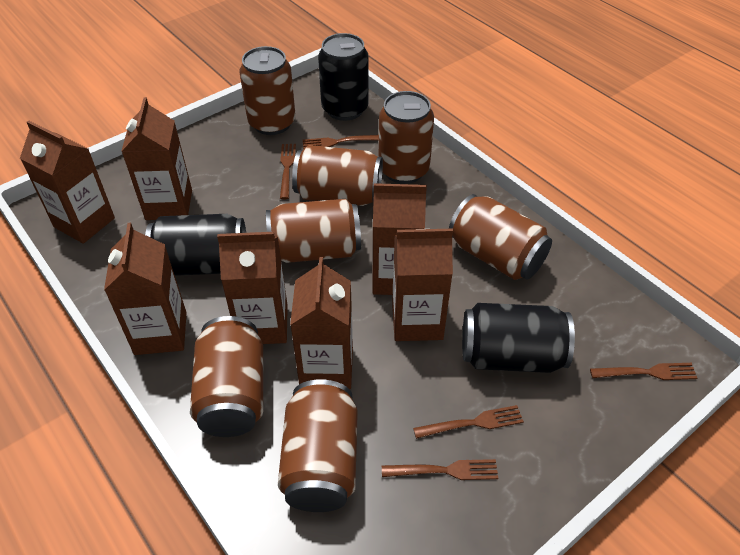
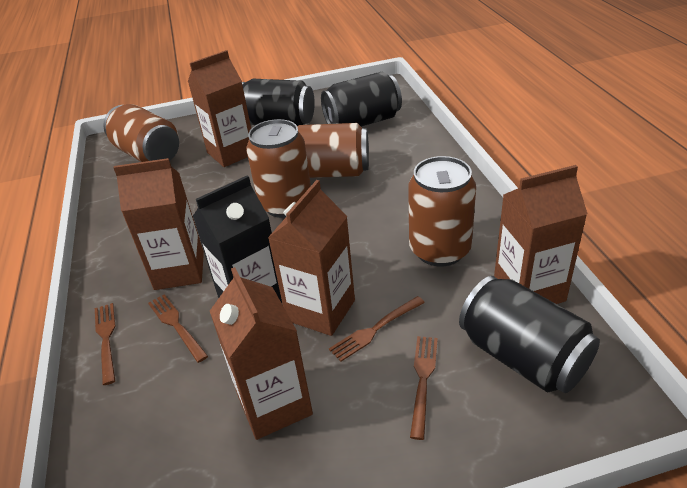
black carton: 0 -> 1
brown can: 7 -> 4
brown carton: 7 -> 5
brown fork: 5 -> 4

